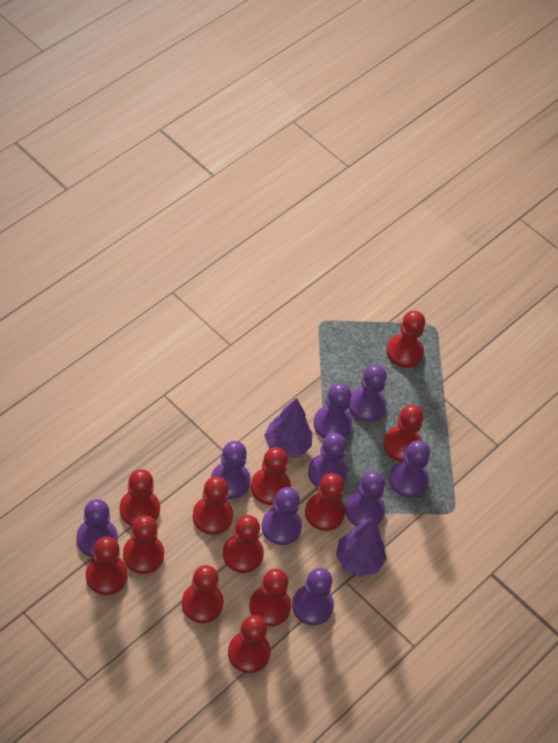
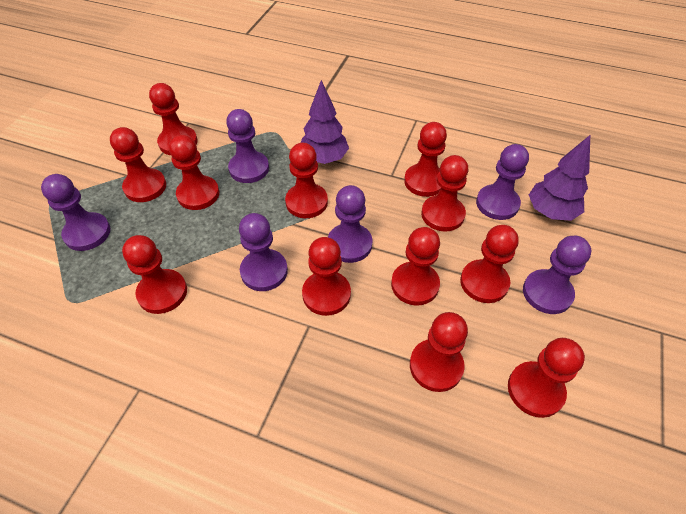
purple pawn: 9 -> 6

